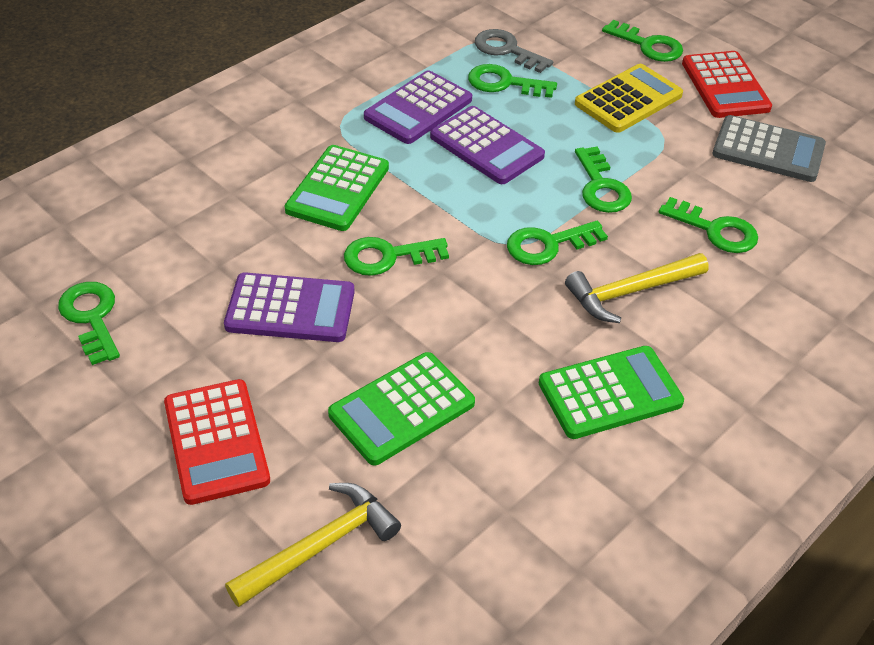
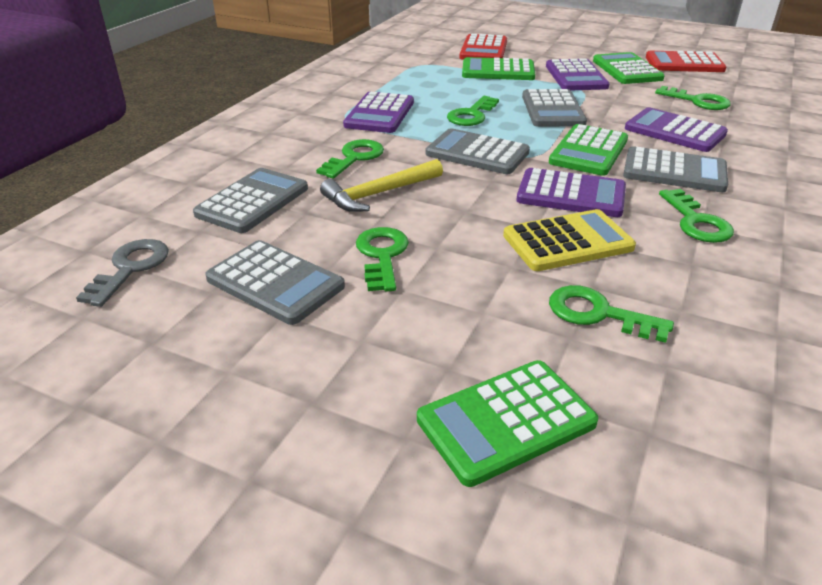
green calculator: 3 -> 4
green key: 7 -> 6
grey calculator: 1 -> 5
purple calculator: 3 -> 4
yellow hammer: 2 -> 1

